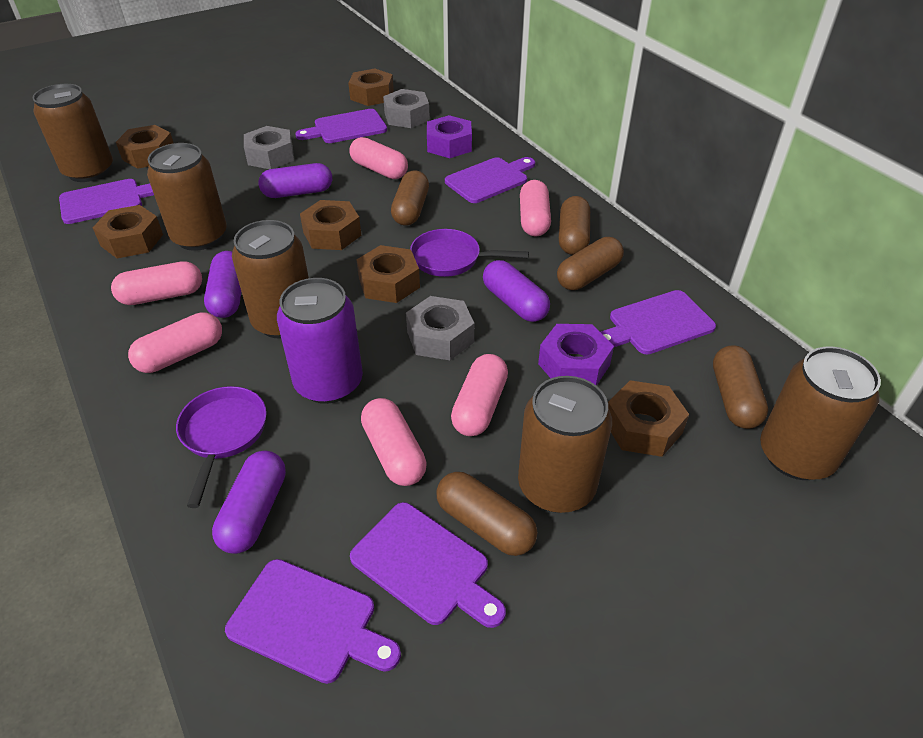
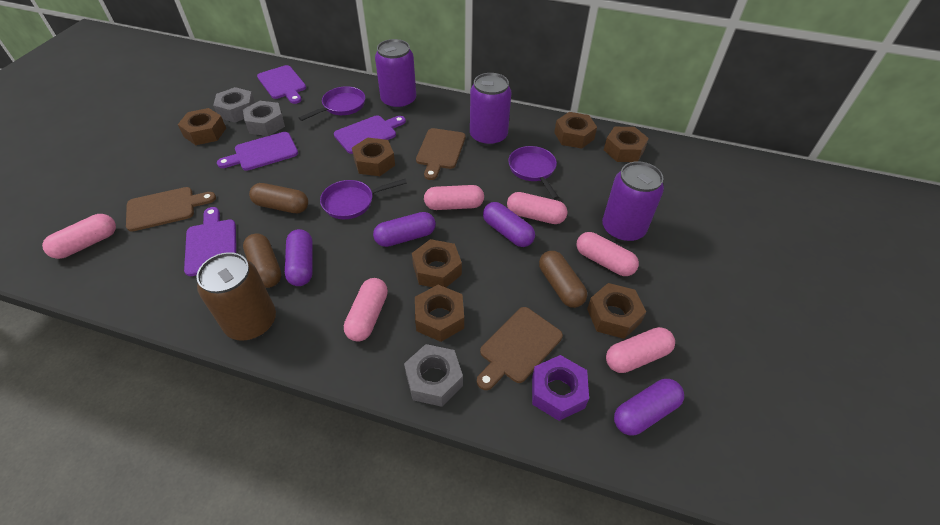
brown can: 5 -> 1
brown capsule: 5 -> 3
brown cutting board: 0 -> 3
brown nut: 6 -> 7
purple can: 1 -> 3
purple cutting board: 6 -> 4
purple nut: 2 -> 1
purple pan: 2 -> 3

